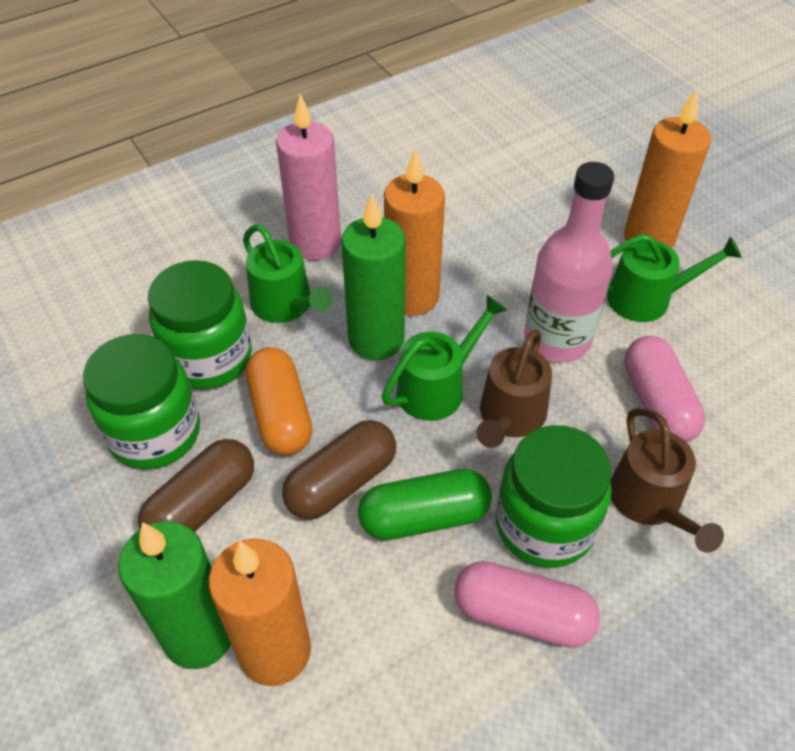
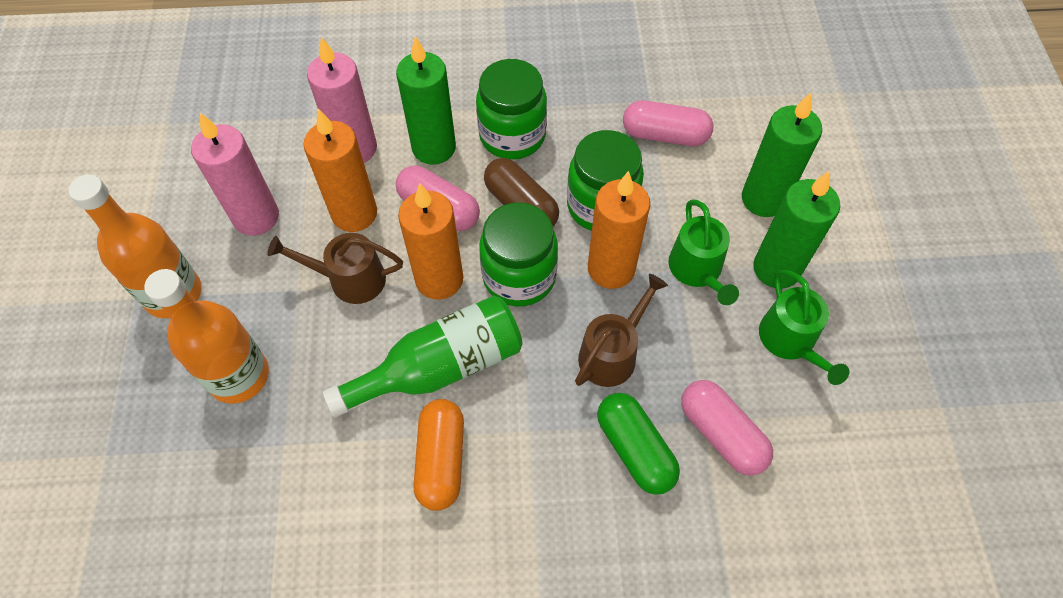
brown capsule: 2 -> 1
green bottle: 0 -> 1
green candle: 2 -> 3
green watering can: 3 -> 2
orange bottle: 0 -> 2
pink bottle: 1 -> 0
pink candle: 1 -> 2
pink capsule: 2 -> 3

